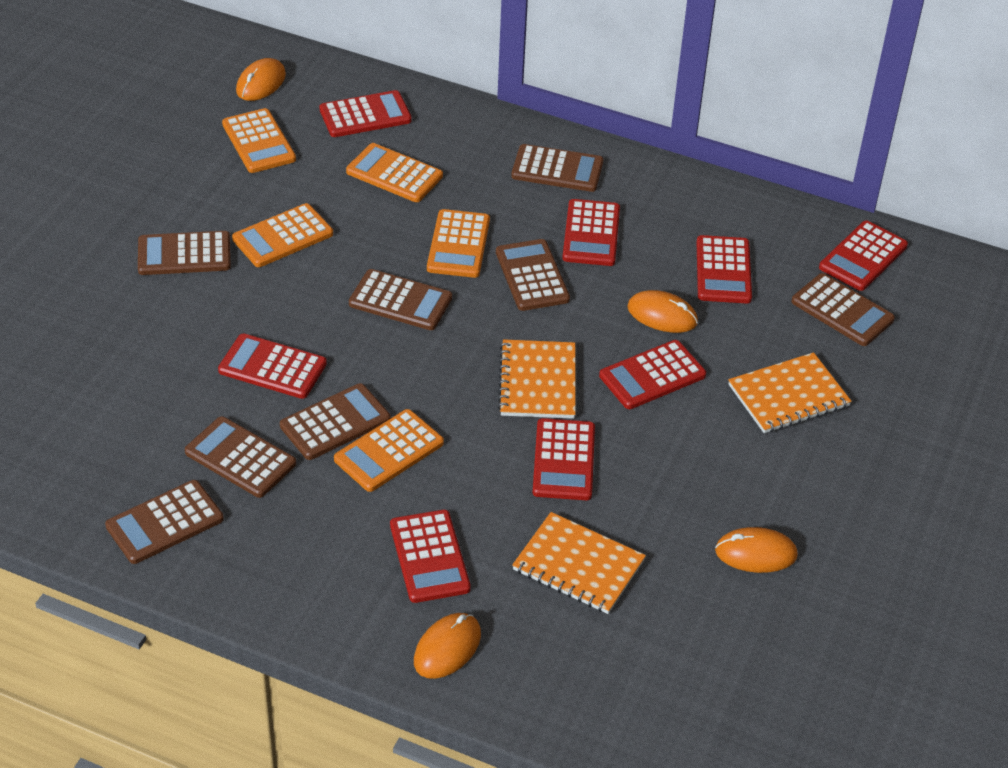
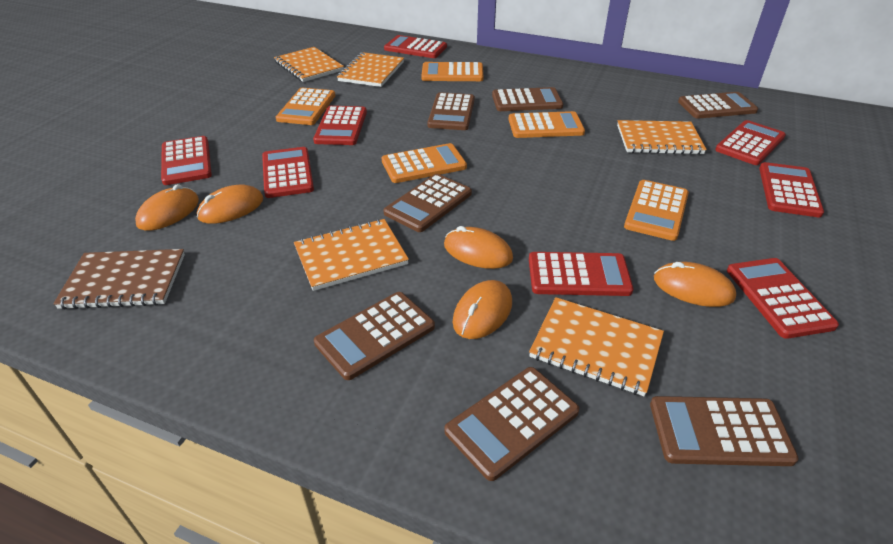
brown calculator: 8 -> 7
brown notebook: 0 -> 1
orange mouse: 4 -> 5
orange notebook: 3 -> 5

